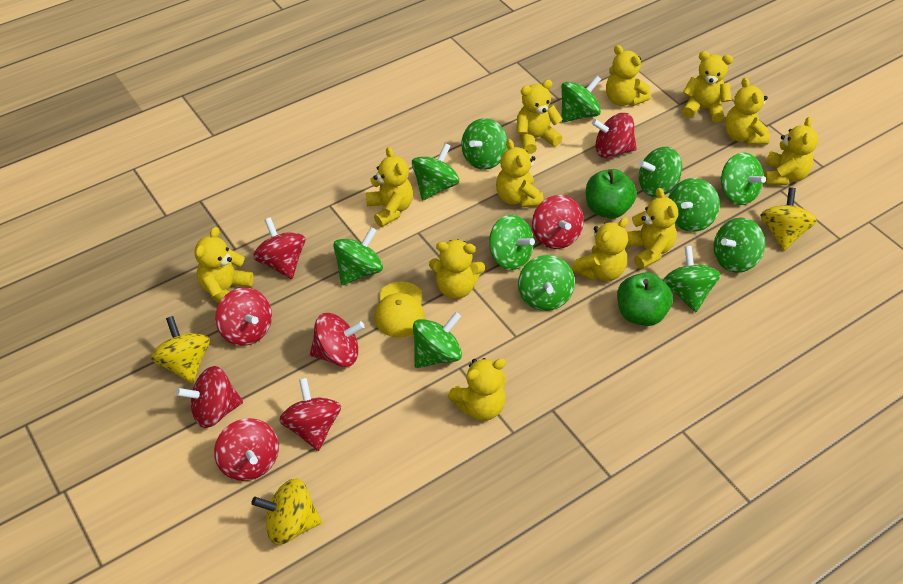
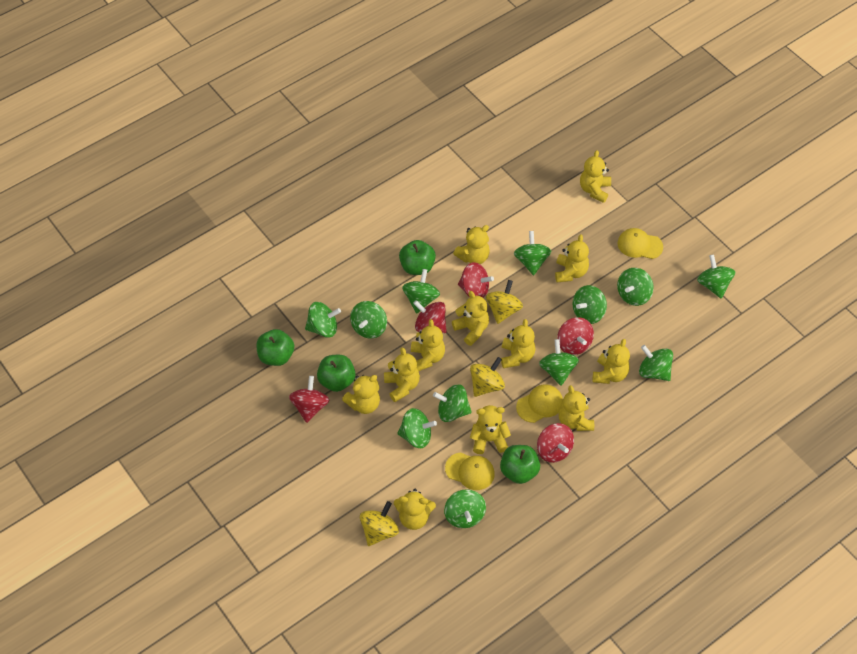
green apple: 2 -> 4
red spinning top: 8 -> 5
yellow cap: 1 -> 3

